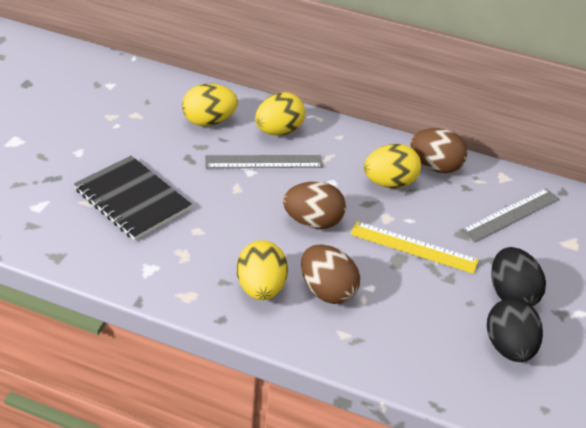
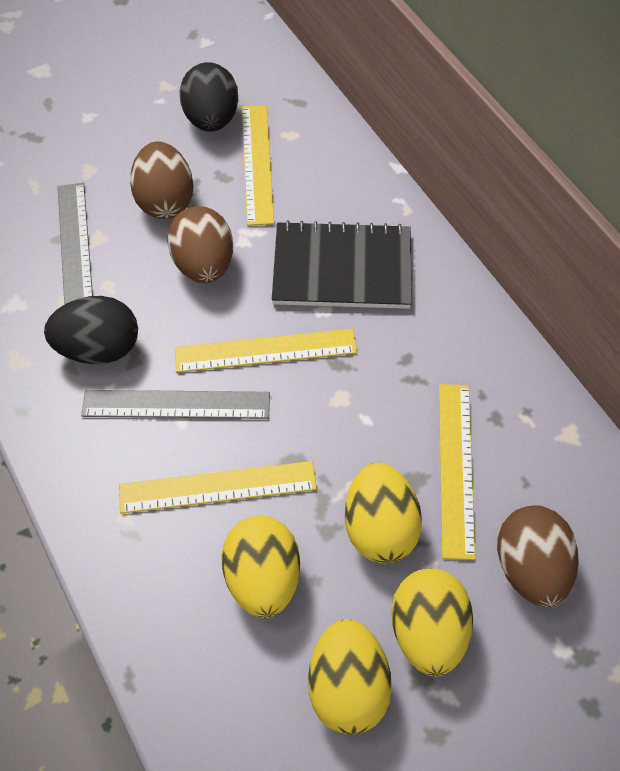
yellow ruler: 1 -> 4

